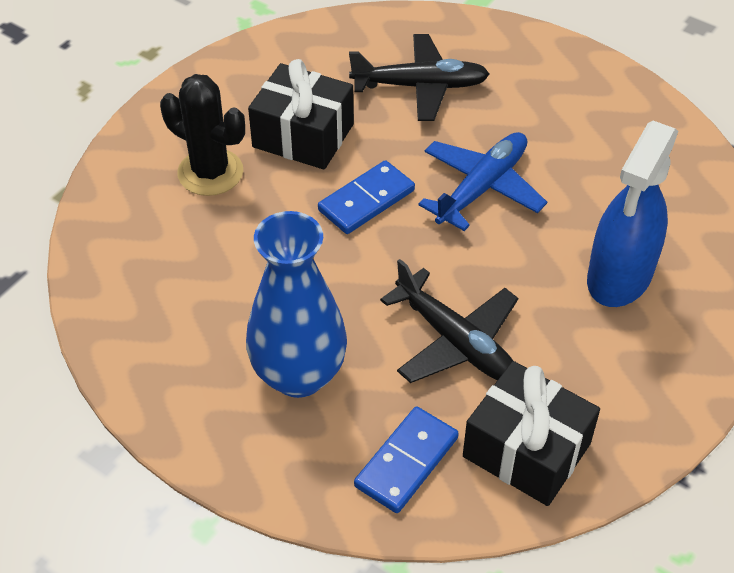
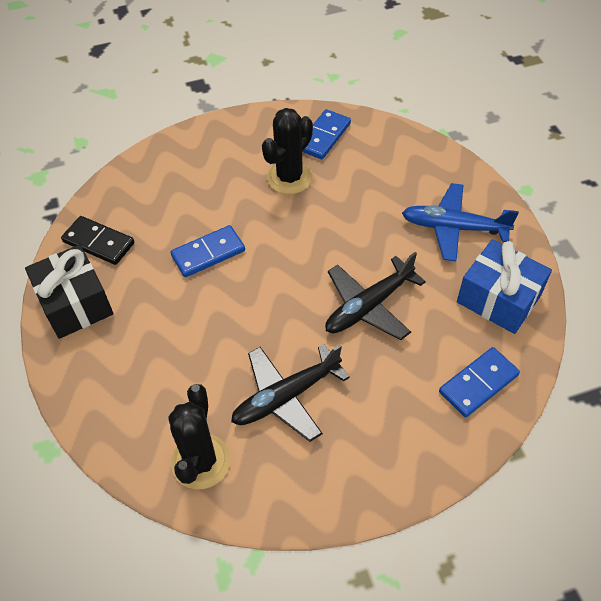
black cactus: 1 -> 2
black domino: 0 -> 1
black gift: 2 -> 1
blue domino: 2 -> 3
blue gift: 0 -> 1
blue spray bottle: 1 -> 0
blue vase: 1 -> 0

